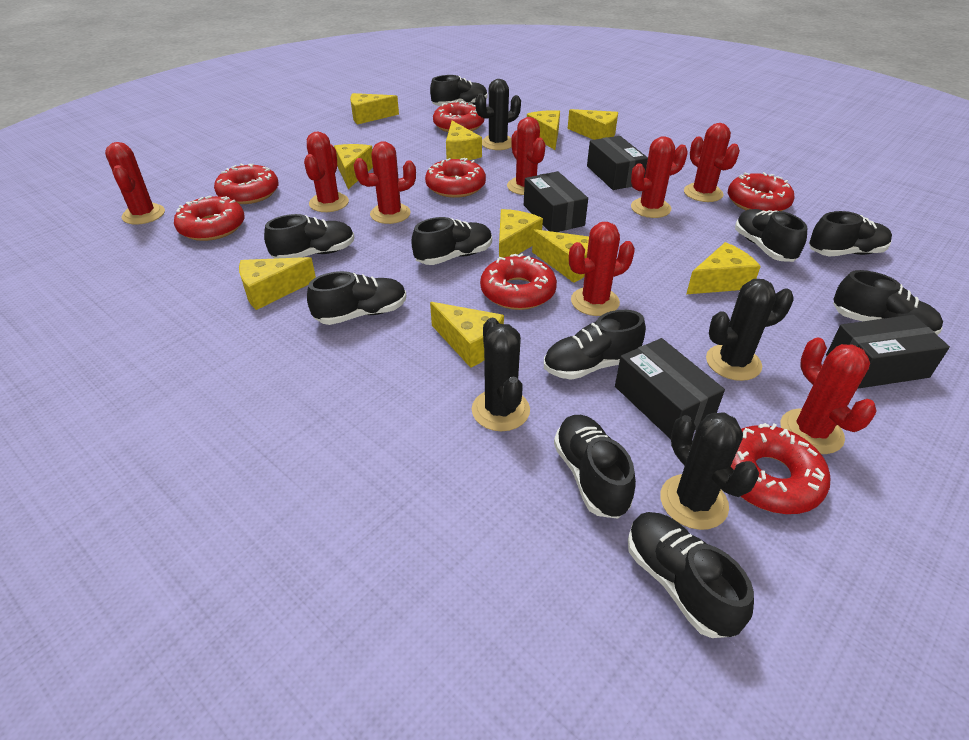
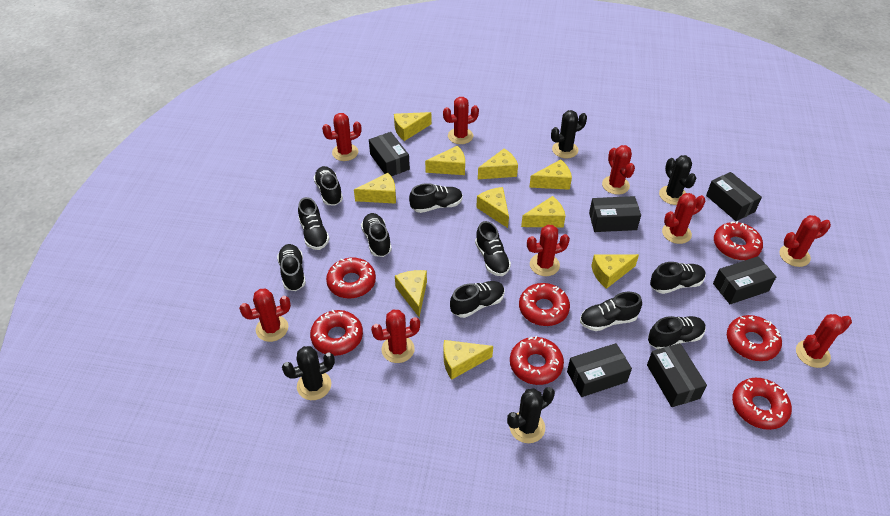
black box: 4 -> 6
red cactus: 8 -> 9

